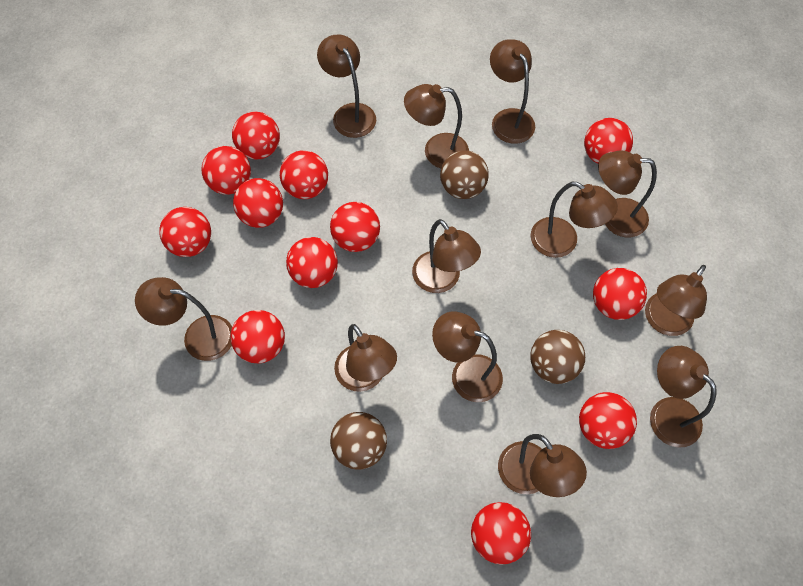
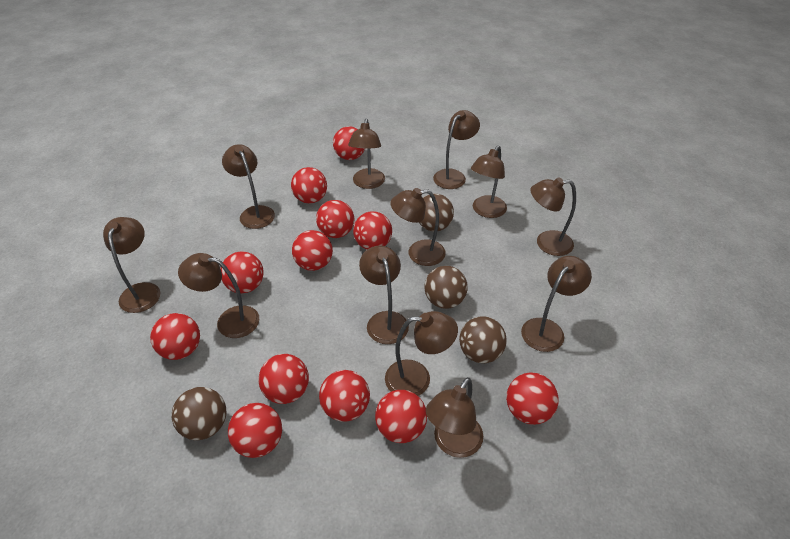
brown ball: 3 -> 4

